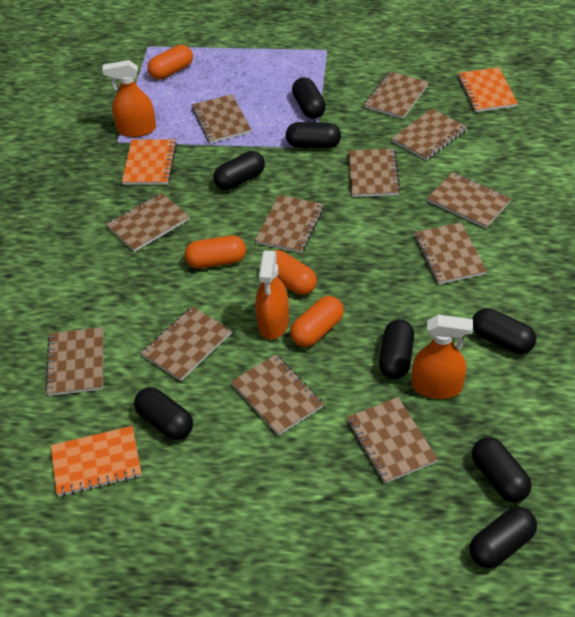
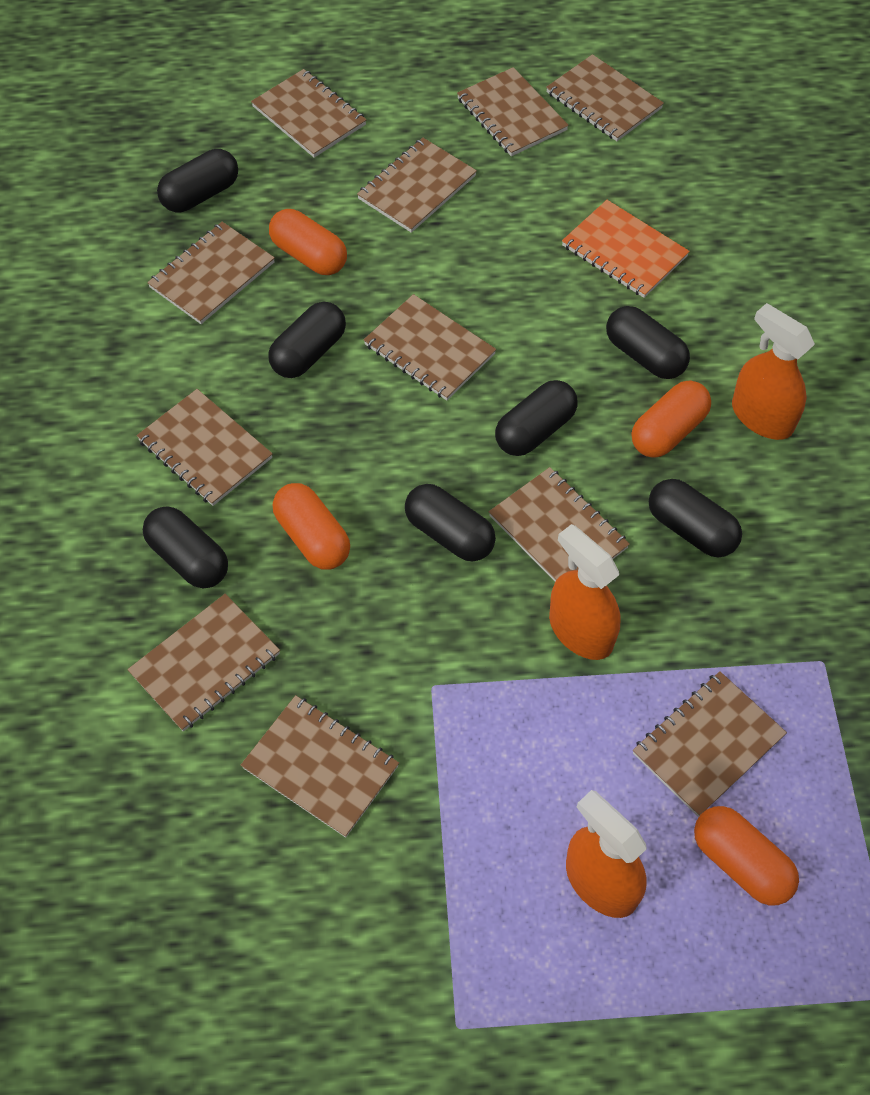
black capsule: 8 -> 7
brown notebook: 12 -> 11
orange notebook: 3 -> 1

